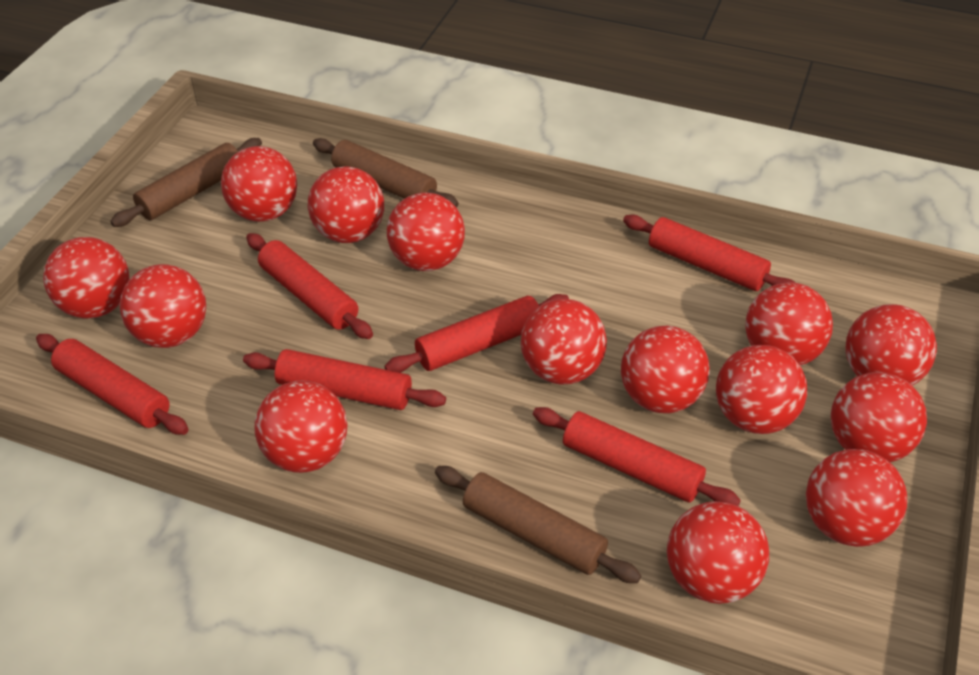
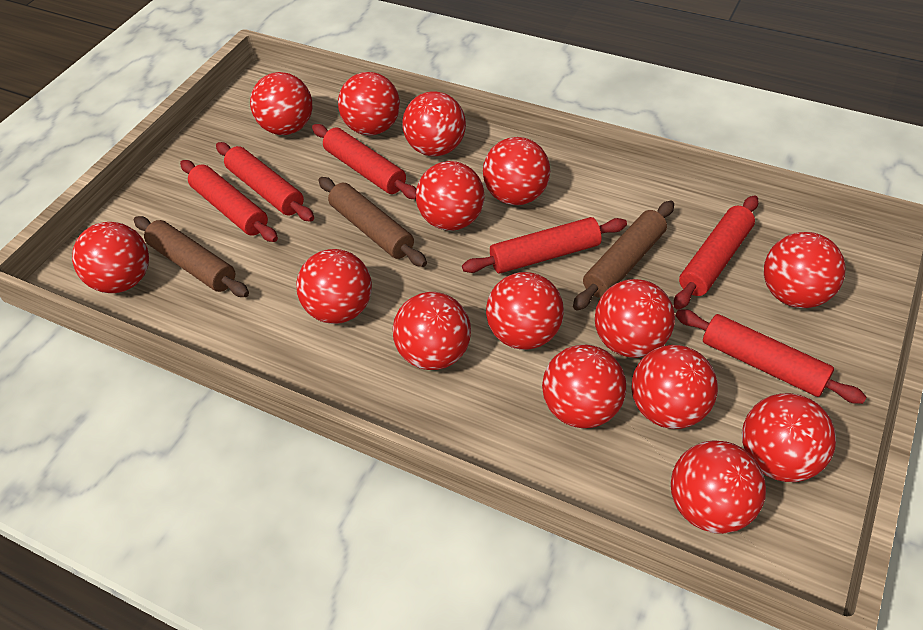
red ball: 14 -> 15

